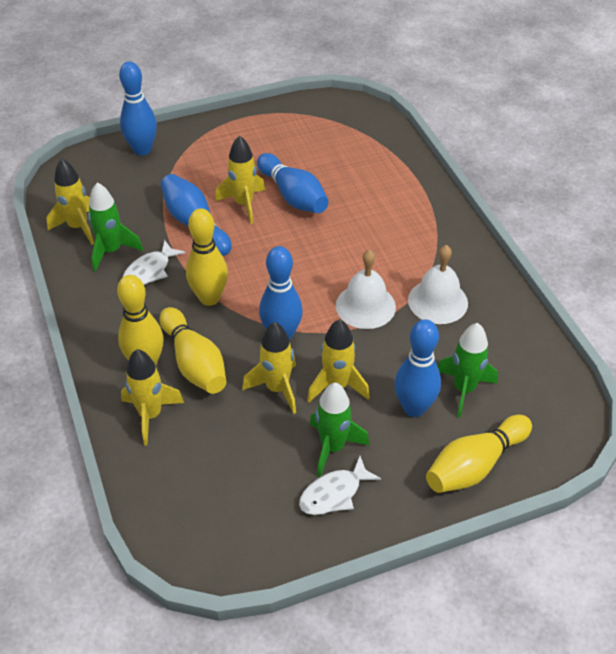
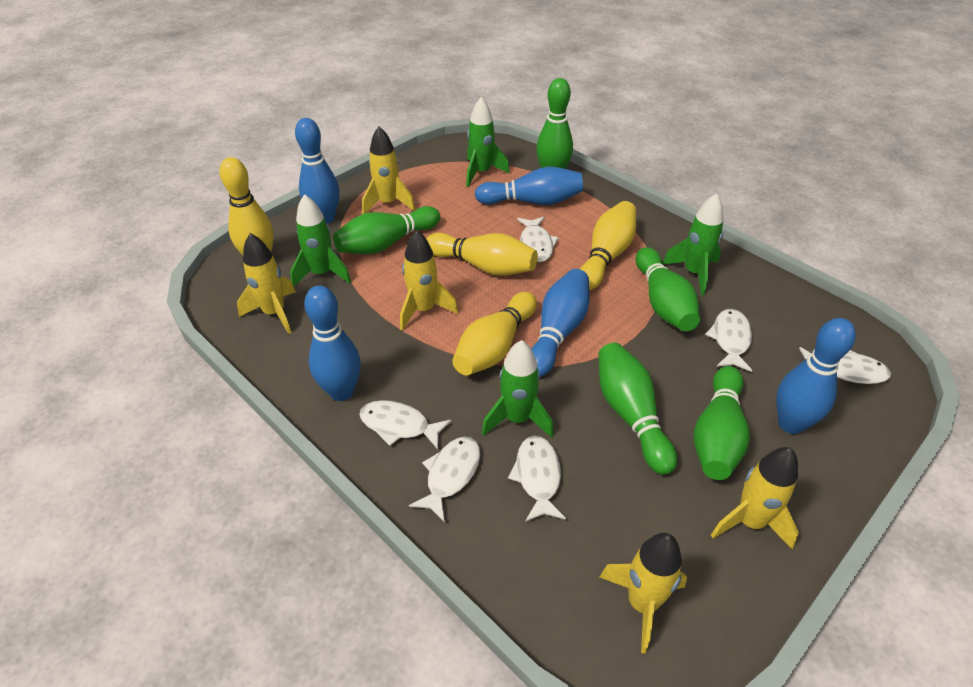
green bowling pin: 0 -> 5
green rocket: 3 -> 4
white bell: 2 -> 0
white fish: 2 -> 6

